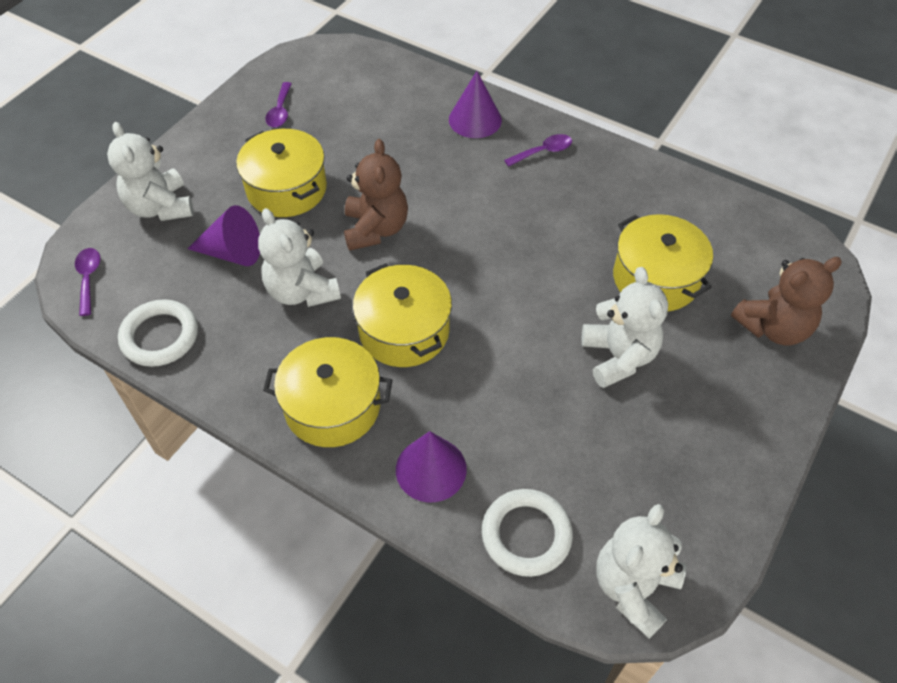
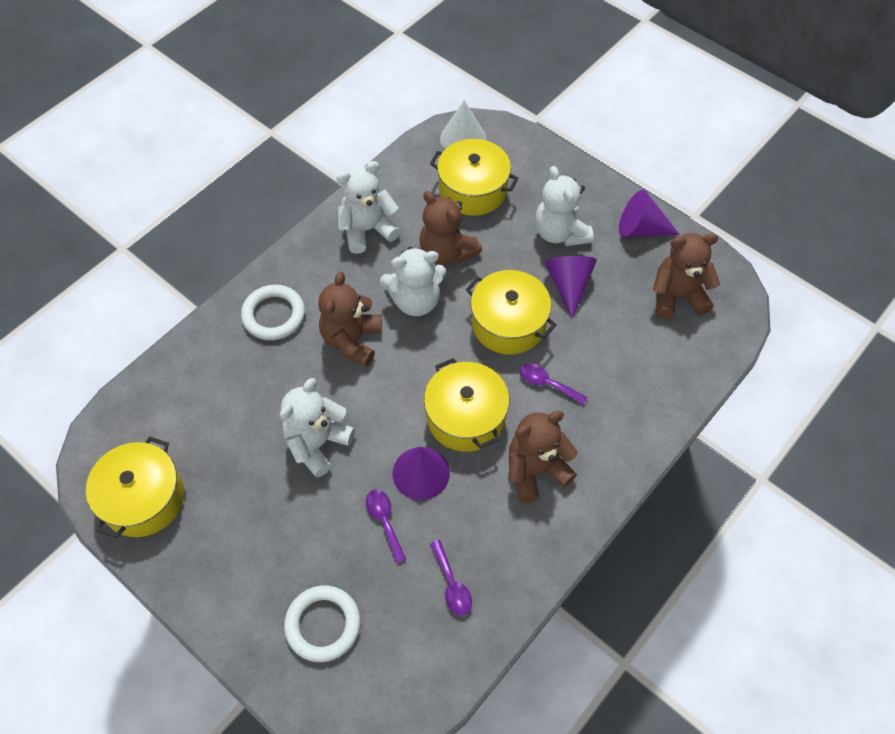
brown teddy bear: 2 -> 4
white cone: 0 -> 1

